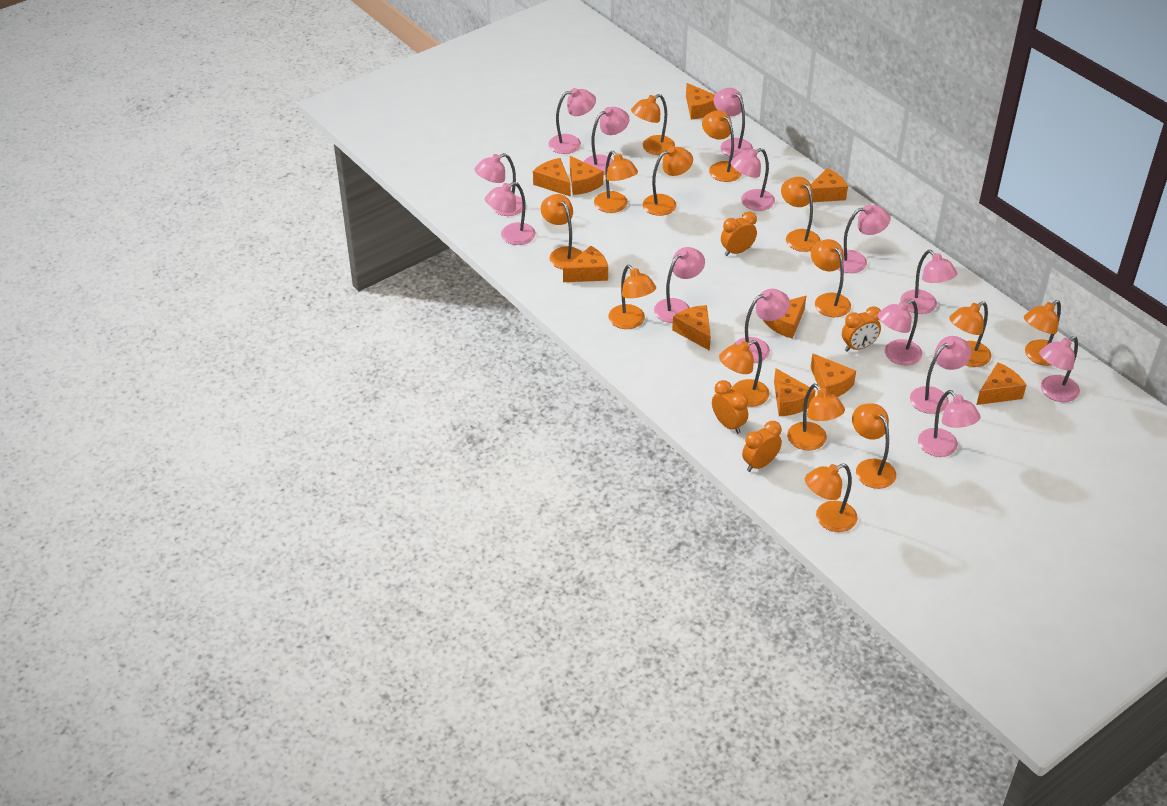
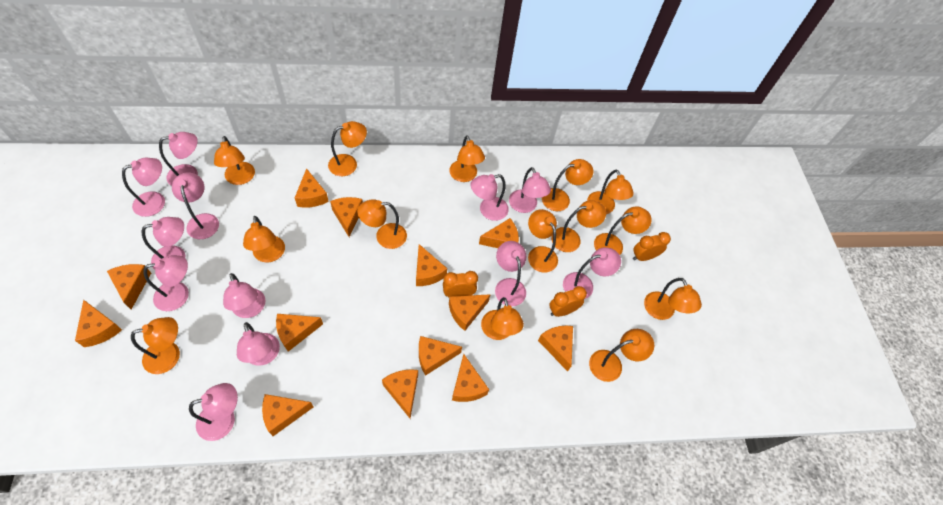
orange cheese: 10 -> 13
orange clock: 4 -> 3
pink lamp: 14 -> 12

